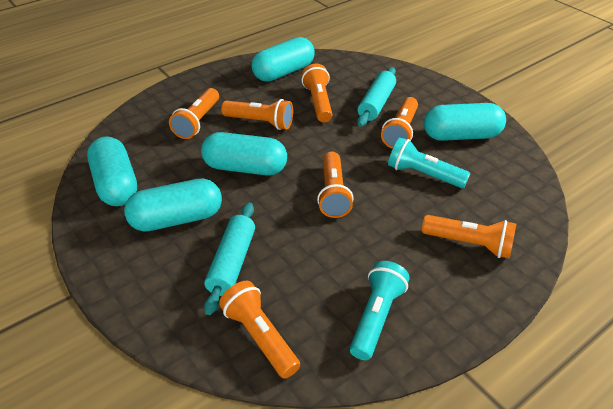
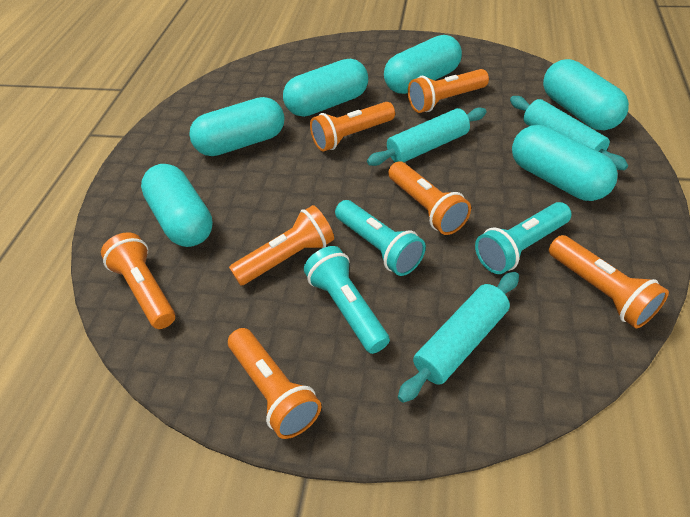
turquoise capsule: 5 -> 6
turquoise flashlight: 2 -> 3
turquoise rolling pin: 2 -> 3

